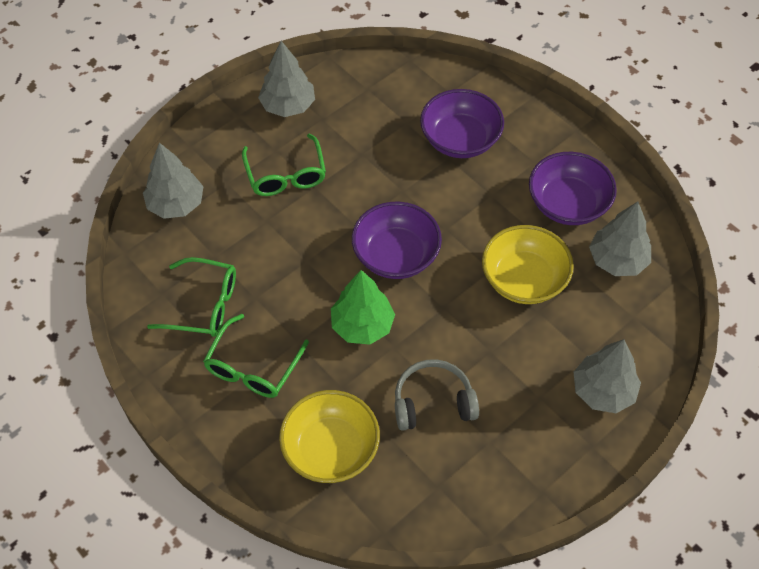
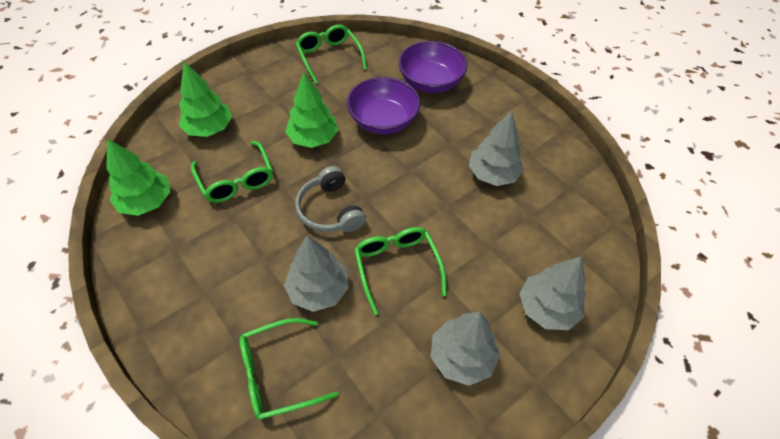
green glasses: 3 -> 4
green tree: 1 -> 3
purple bowl: 3 -> 2
yellow bowl: 2 -> 0

